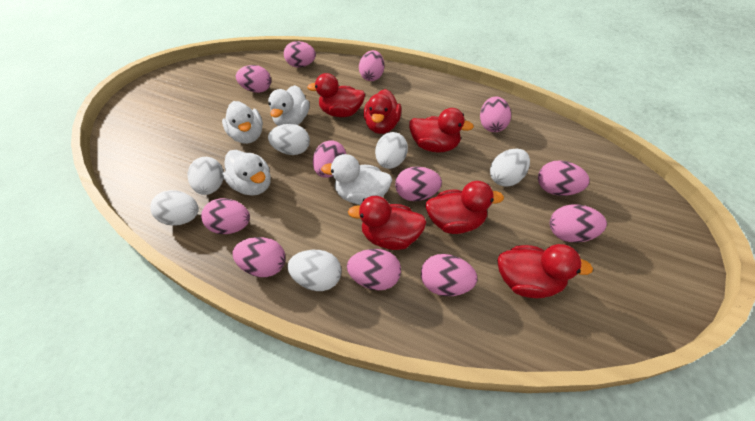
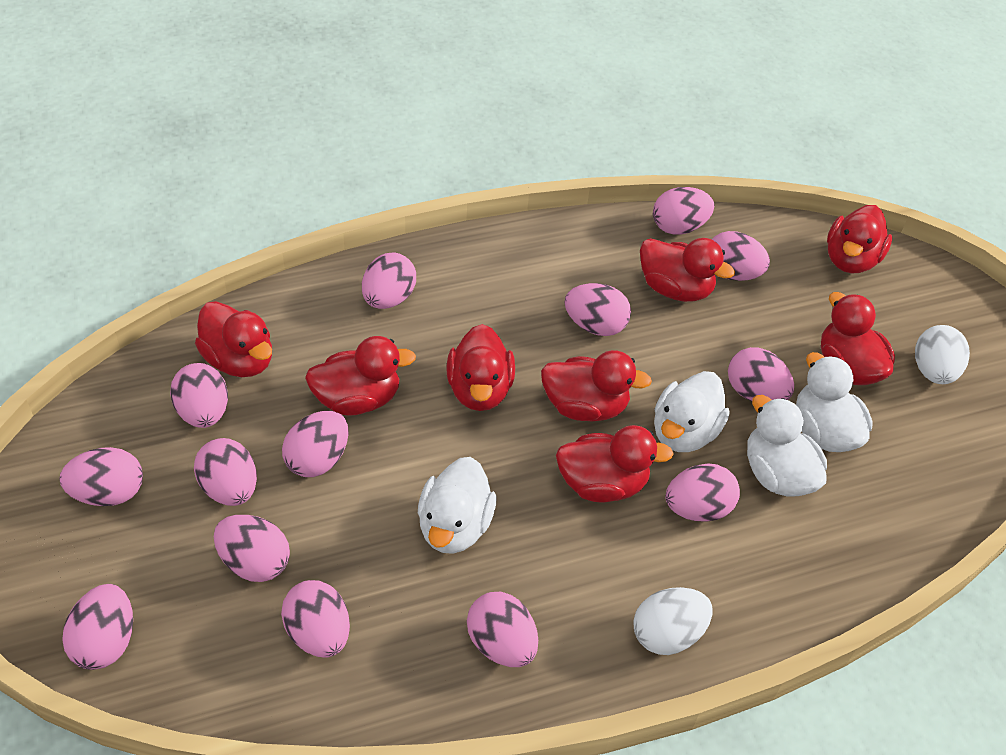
pink egg: 12 -> 14
red duck: 6 -> 8
white egg: 6 -> 2

